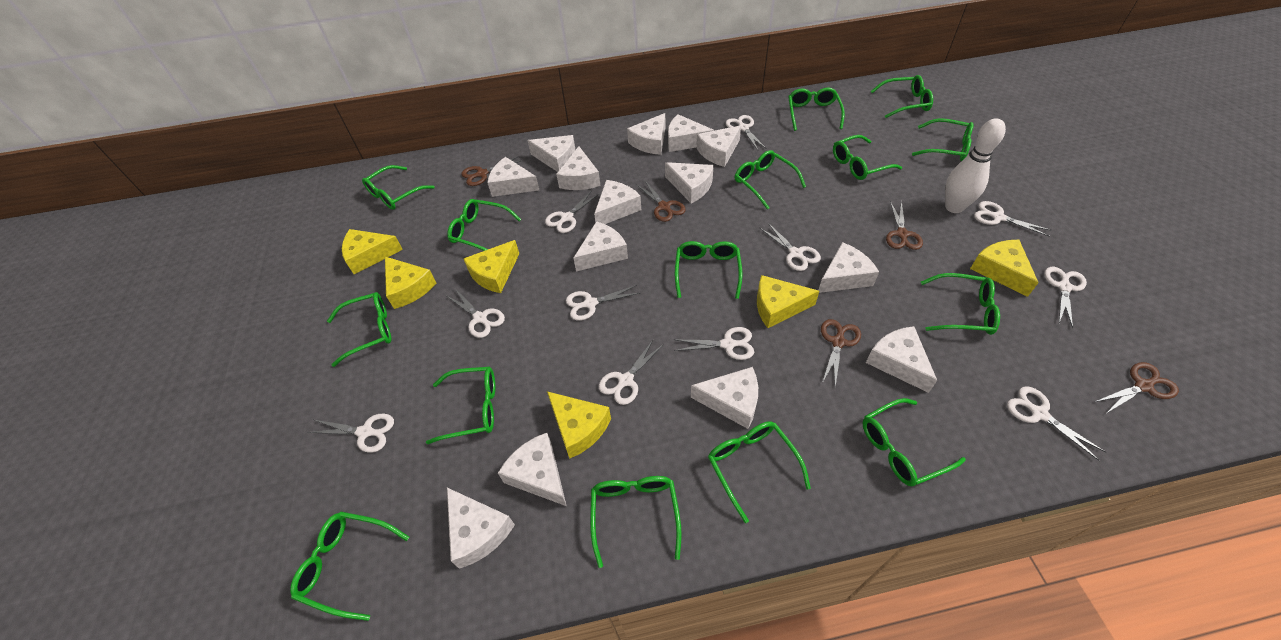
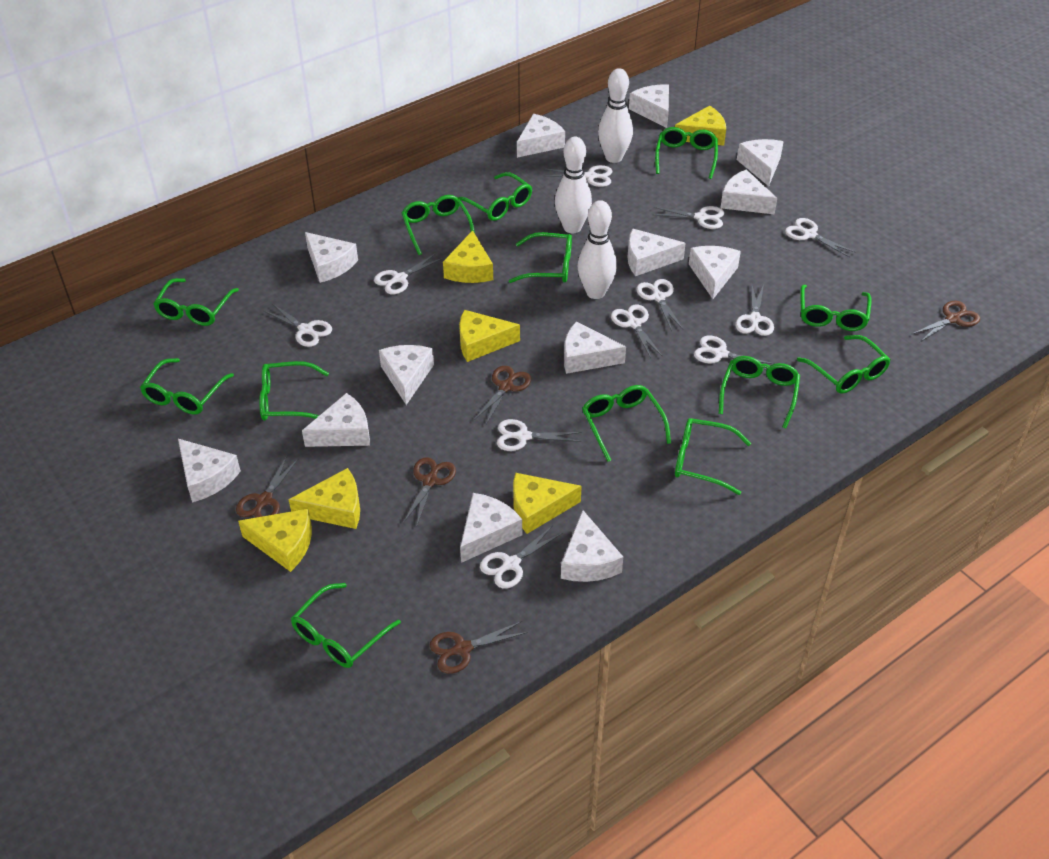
green glasses: 15 -> 13
white bowling pin: 1 -> 3
white cheese: 14 -> 13

